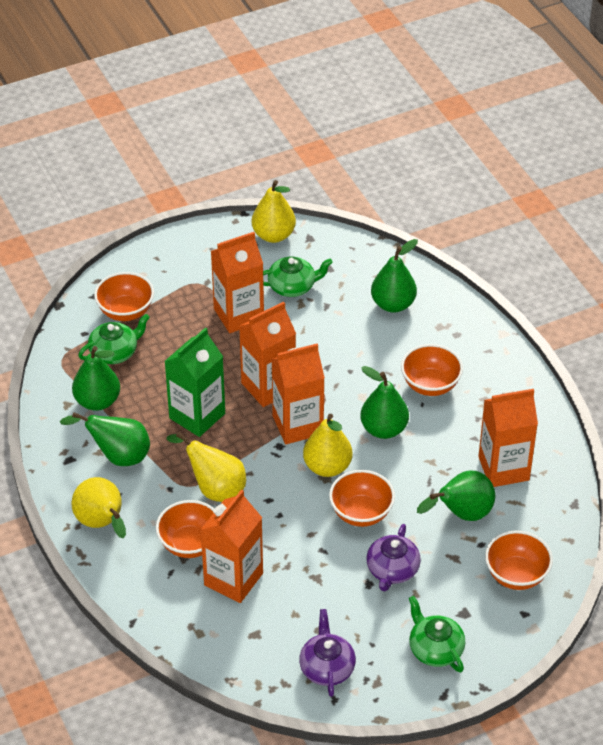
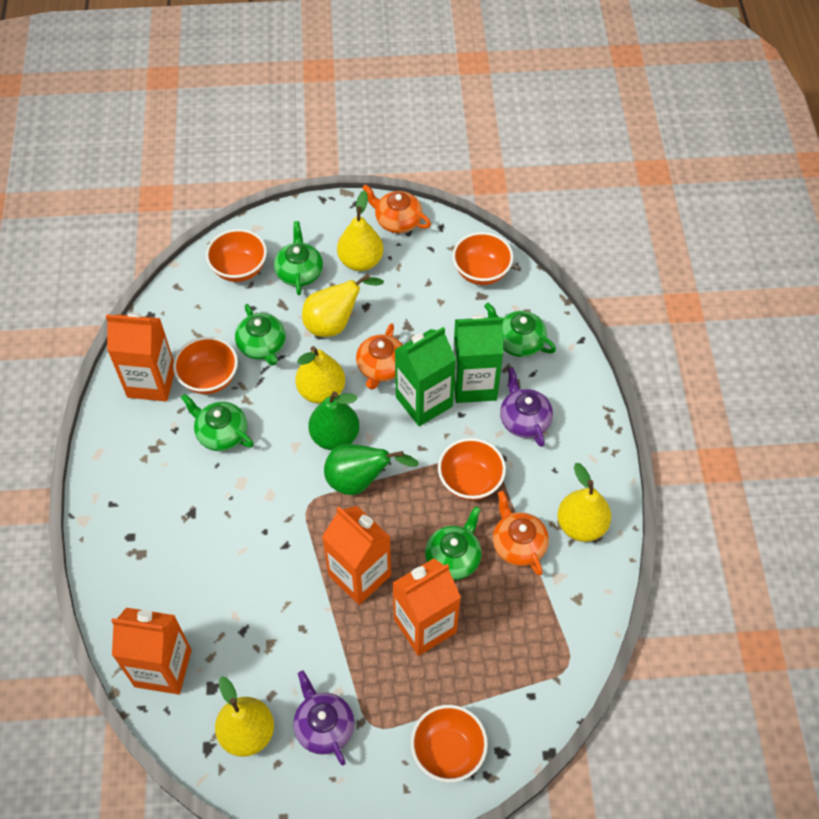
green carton: 1 -> 2
green pear: 5 -> 2
green teapot: 3 -> 5
orange carton: 5 -> 4
orange teapot: 0 -> 3
yellow pear: 4 -> 5

